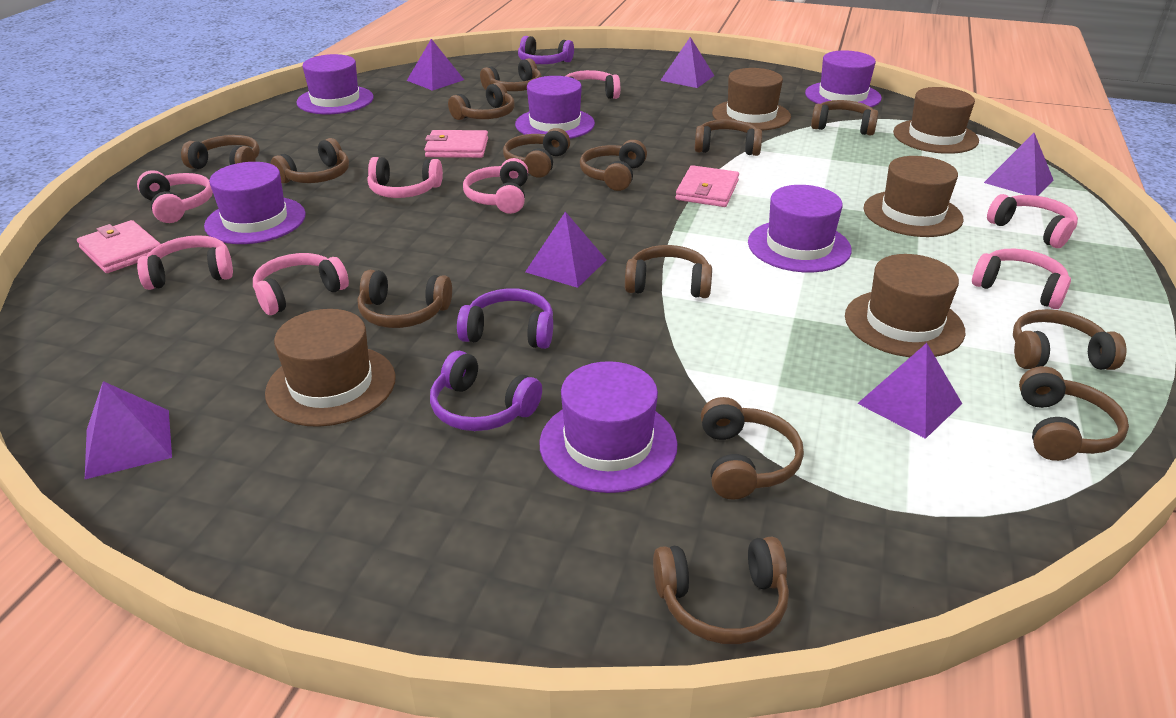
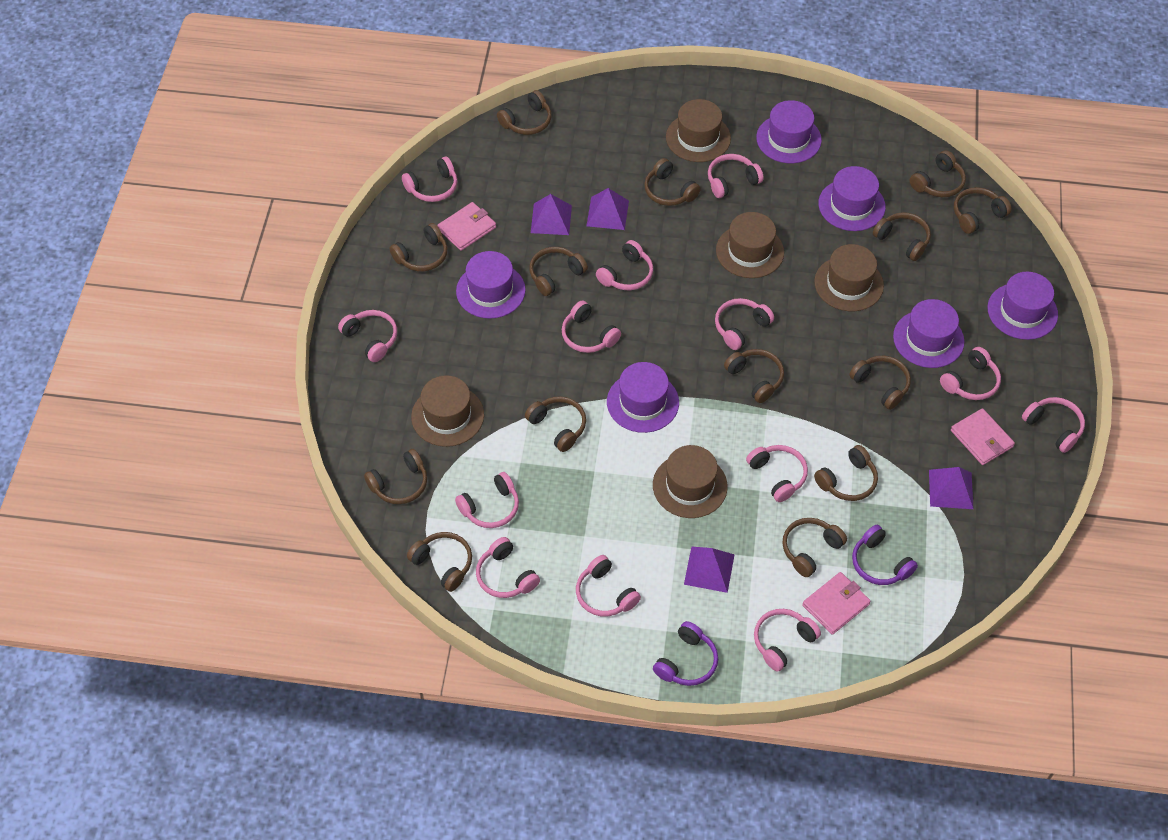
pink headphones: 8 -> 13
purple headphones: 3 -> 2
purple pyramid: 6 -> 4

